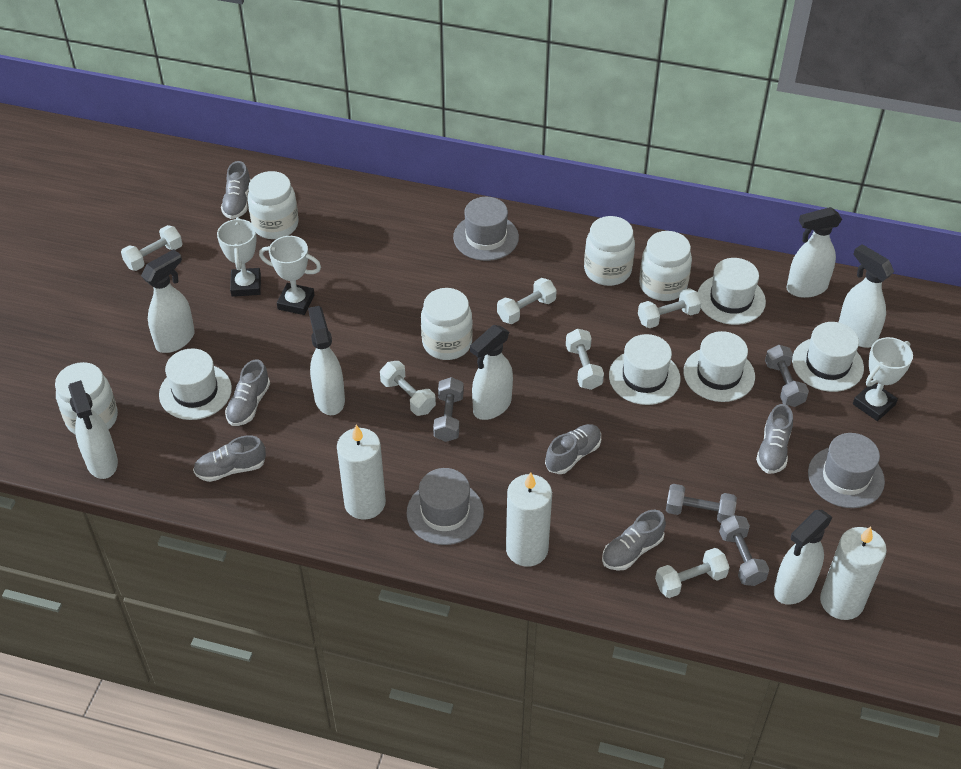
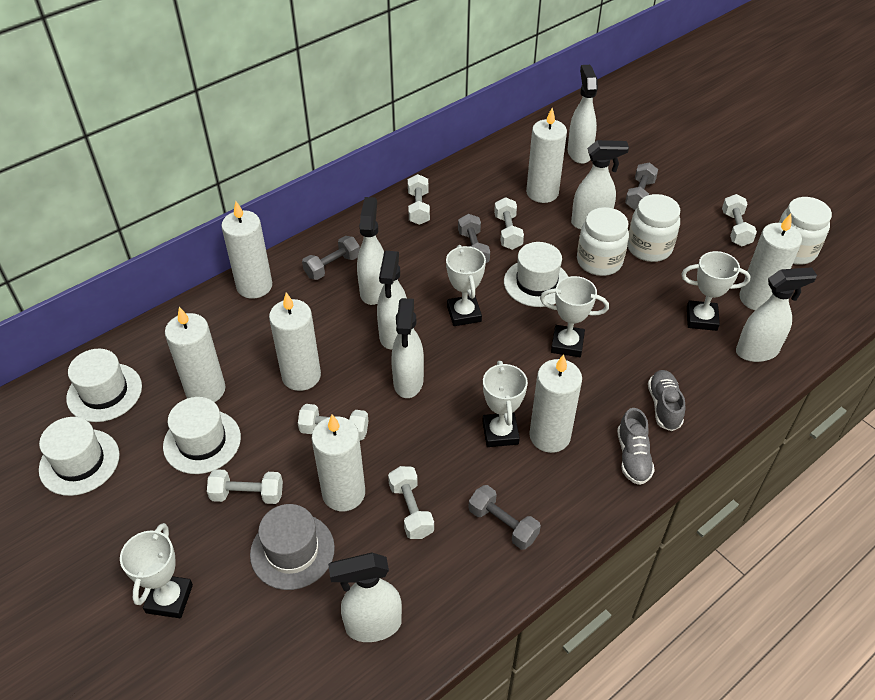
grey hat: 3 -> 1
grey shoe: 6 -> 2
white candle: 3 -> 7
white hat: 5 -> 4
white jar: 5 -> 3
white trophy: 3 -> 5

